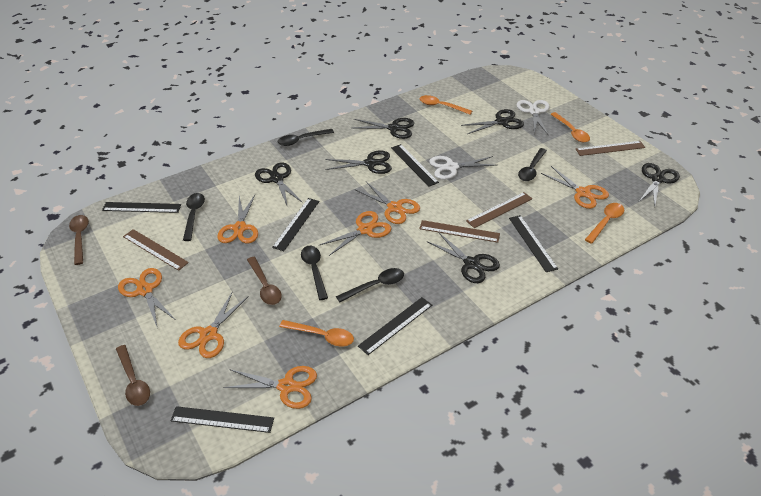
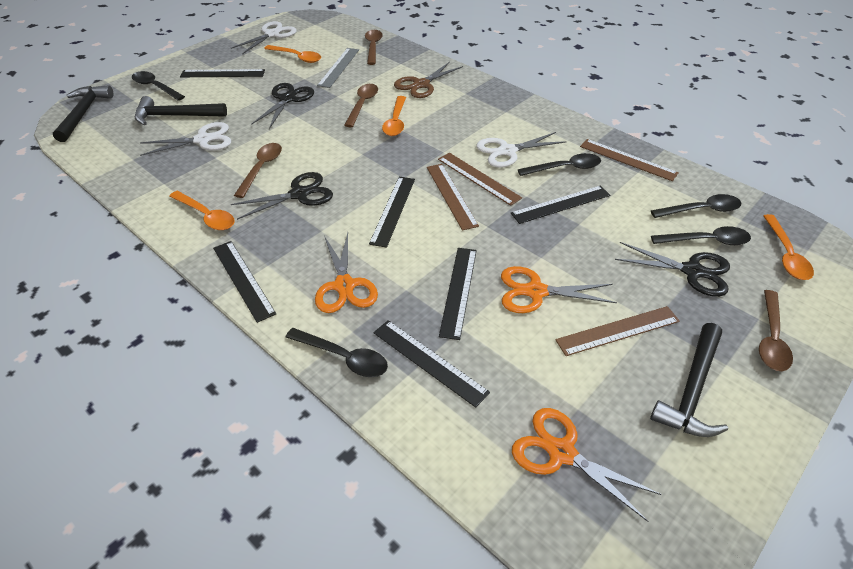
black hammer: 0 -> 3
black scissors: 6 -> 3
brown scissors: 0 -> 1
brown spoon: 3 -> 4
grey ruler: 0 -> 1
orange scissors: 7 -> 3
white scissors: 2 -> 3

